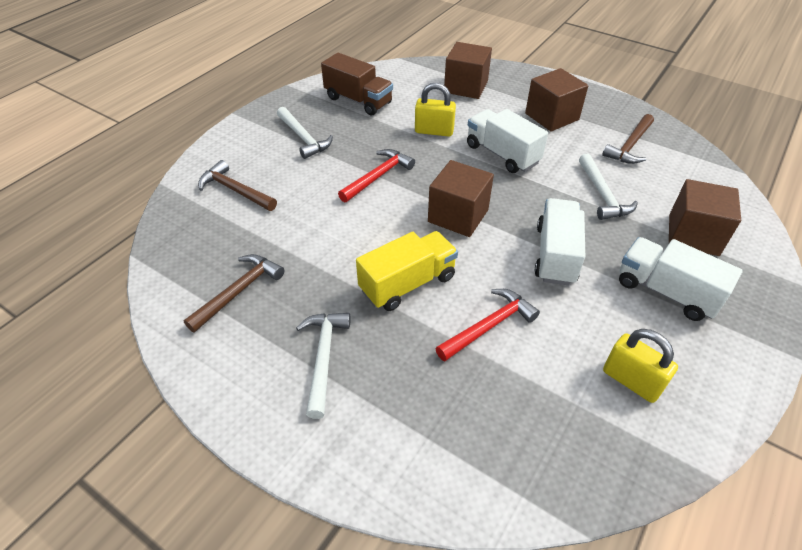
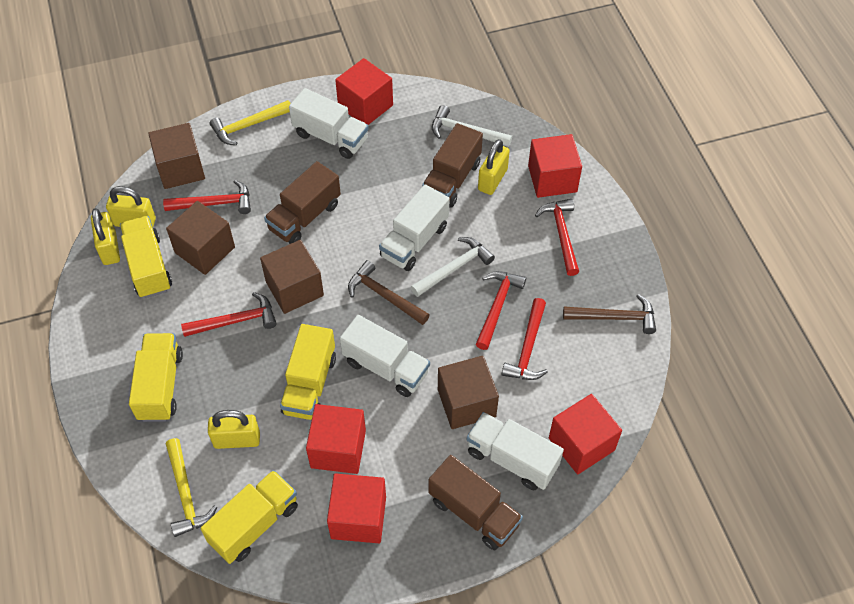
brown hammer: 3 -> 2
brown truck: 1 -> 3
red cube: 0 -> 5
red hammer: 2 -> 5
white hammer: 3 -> 2
white truck: 3 -> 4
yellow hammer: 0 -> 2
yellow padlock: 2 -> 4
yellow truck: 1 -> 4

